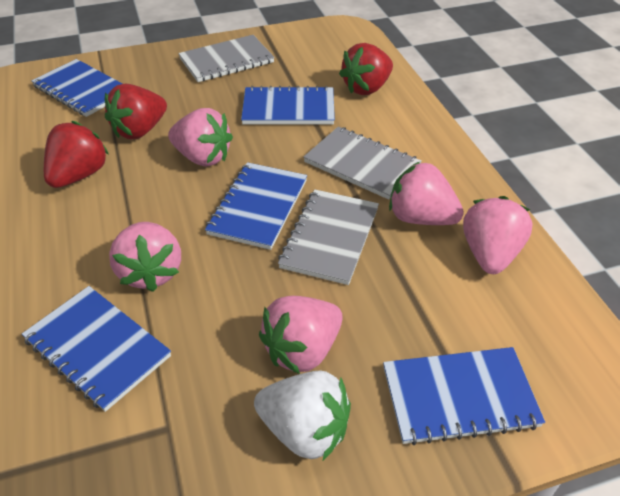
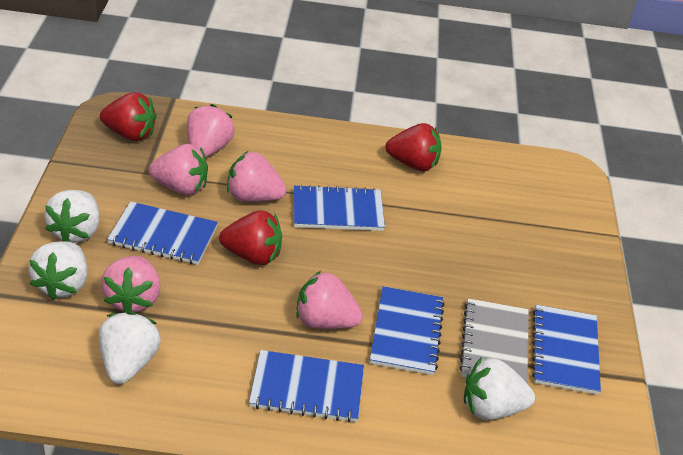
grey notebook: 3 -> 1
white strawberry: 1 -> 4

